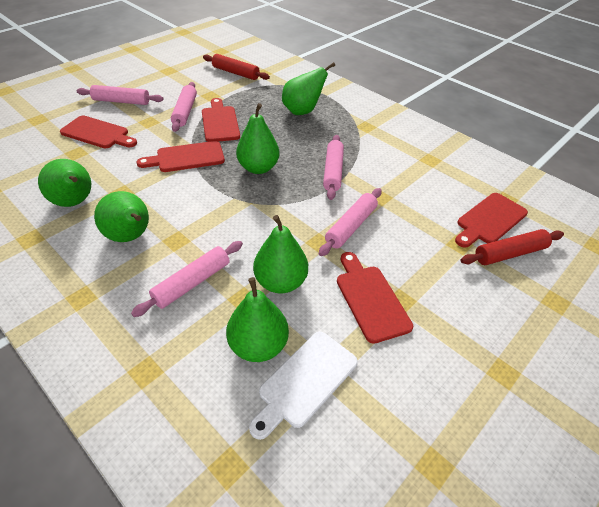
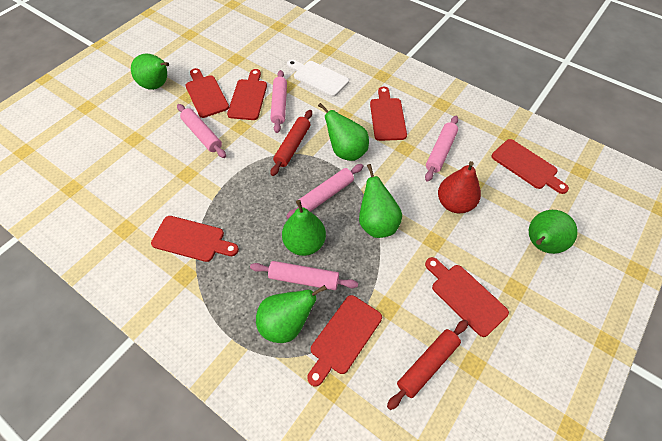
red cutting board: 5 -> 7
red pear: 0 -> 1

